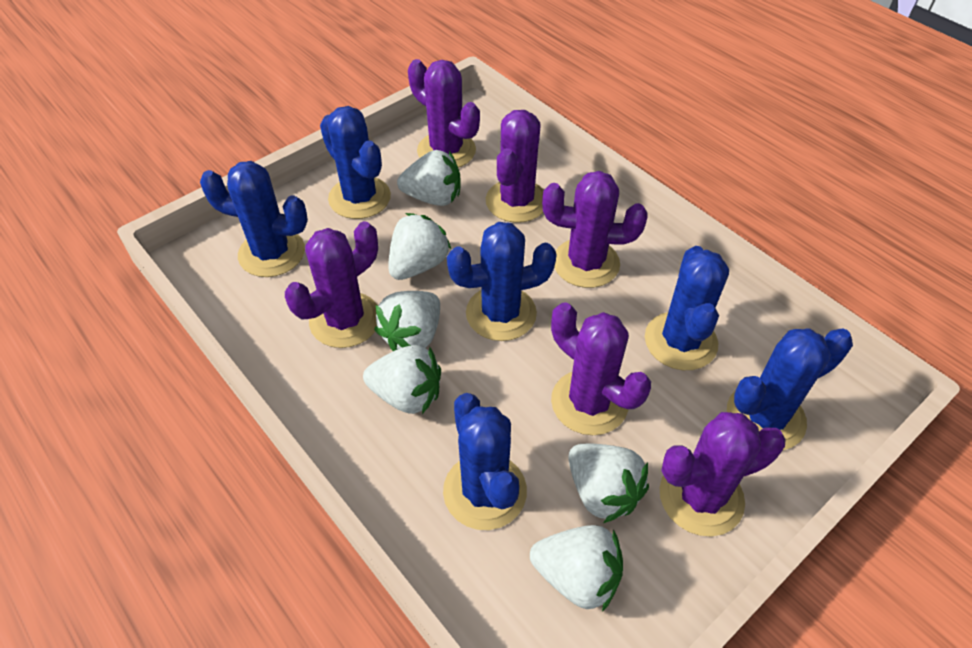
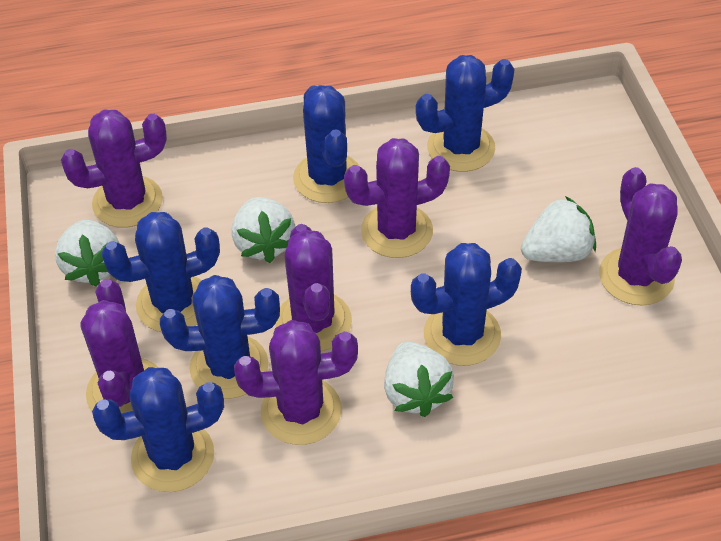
white strawberry: 6 -> 4

